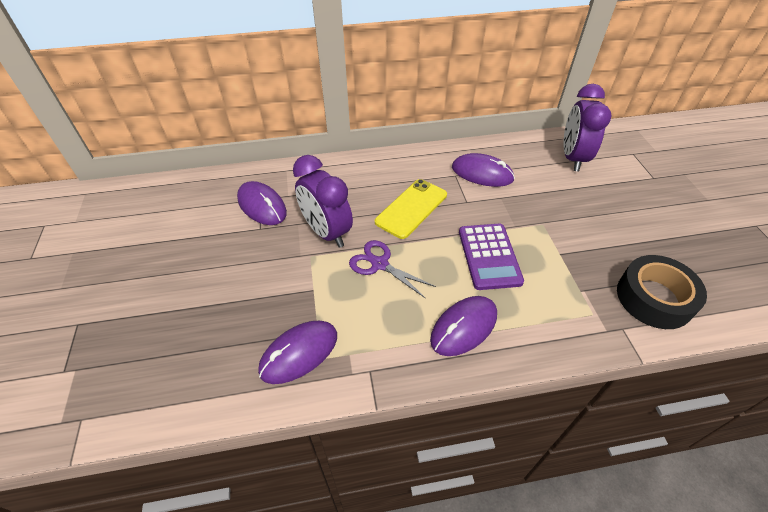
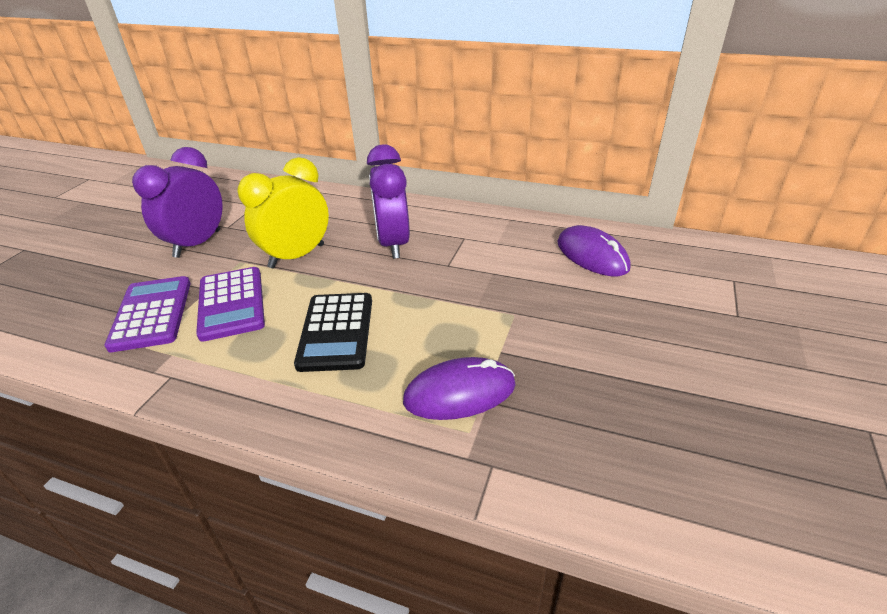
black calculator: 0 -> 1
black tape: 1 -> 0
purple calculator: 1 -> 2
purple mouse: 4 -> 2
purple scissors: 1 -> 0
yellow clock: 0 -> 1
yellow phone: 1 -> 0

